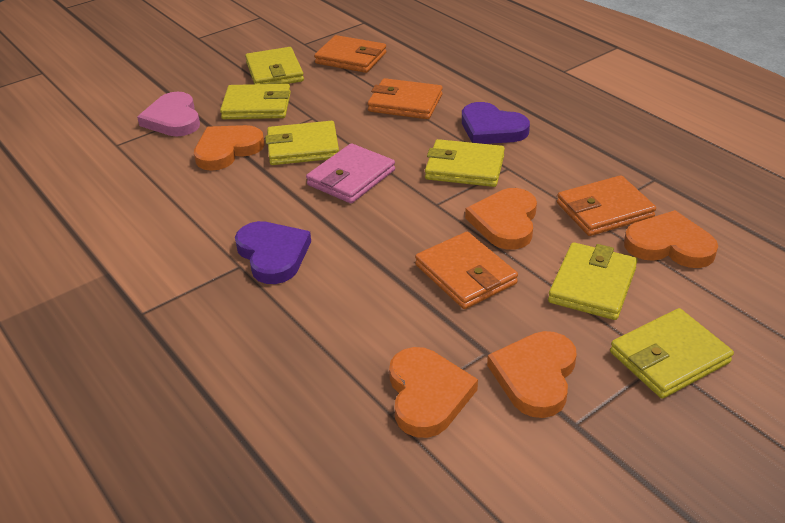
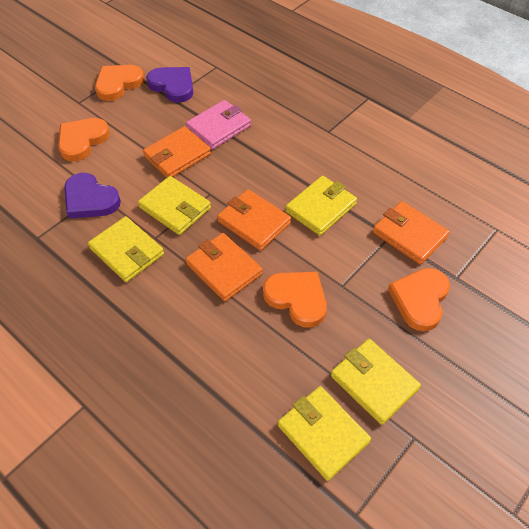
orange heart: 5 -> 4
pink heart: 1 -> 0
yellow wallet: 6 -> 5

